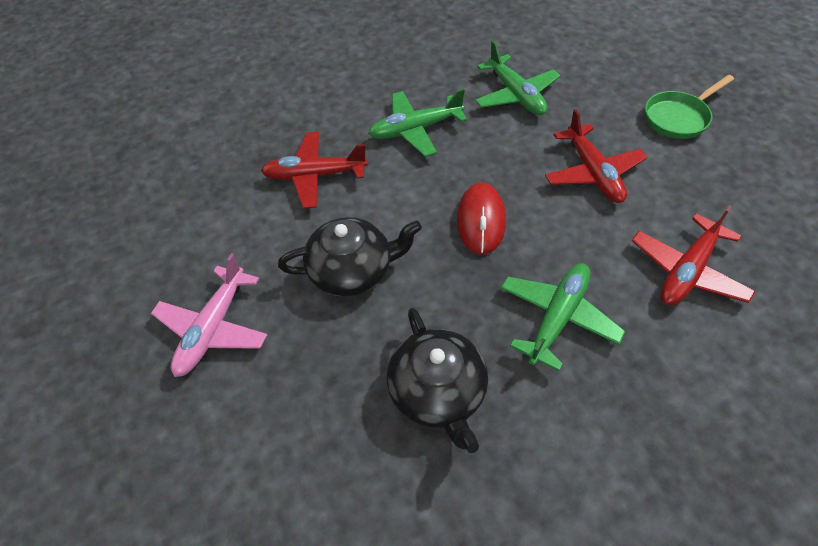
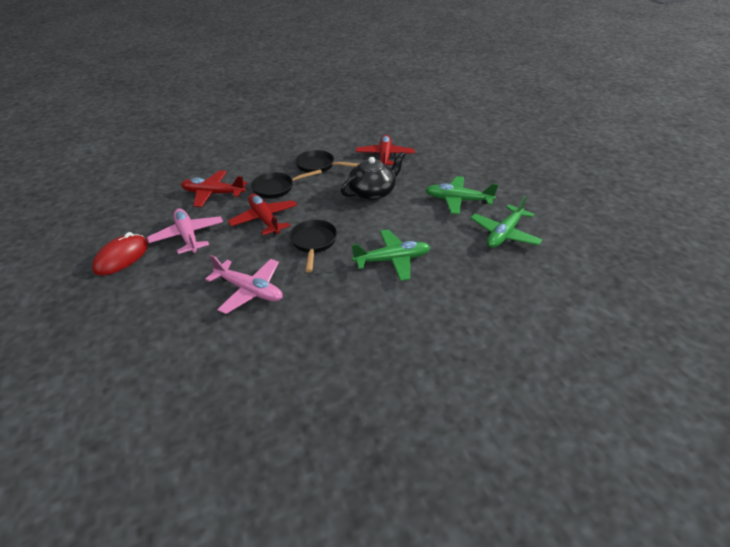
black pan: 0 -> 3
black teapot: 2 -> 1
green pan: 1 -> 0
pink plane: 1 -> 2

